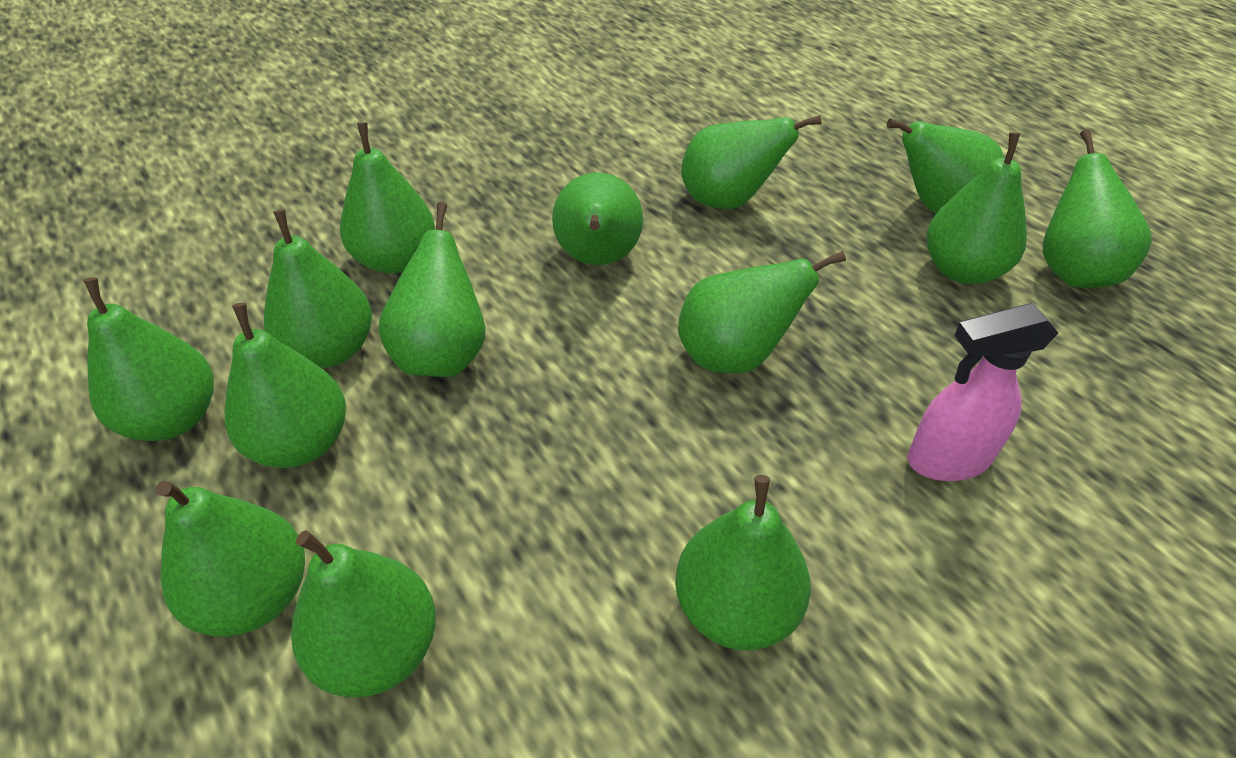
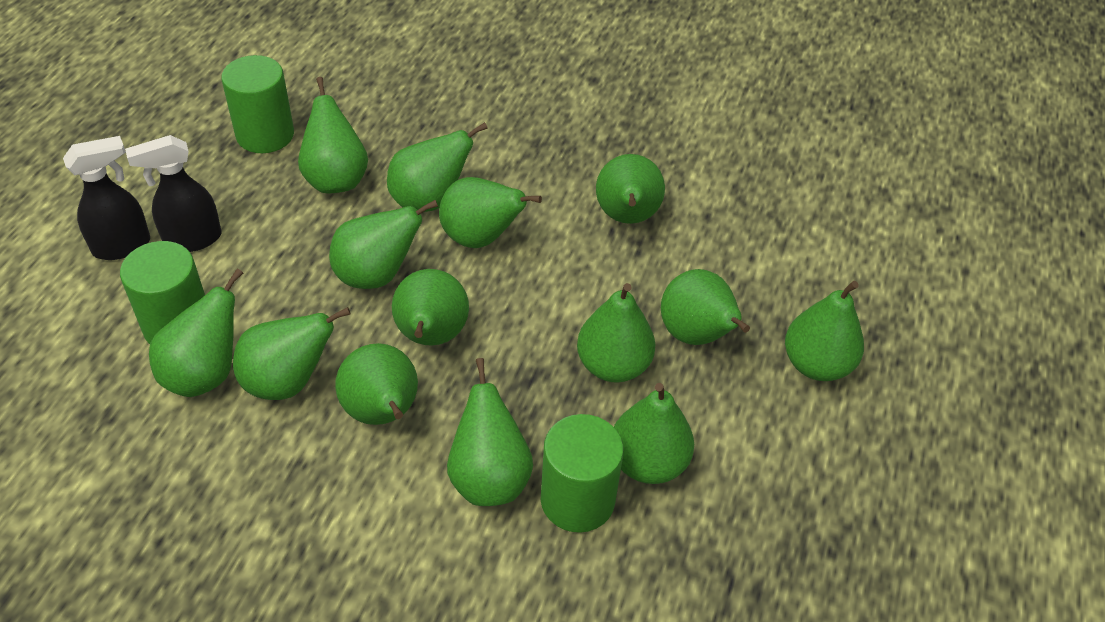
black spray bottle: 0 -> 2
green cylinder: 0 -> 3
pink spray bottle: 1 -> 0

